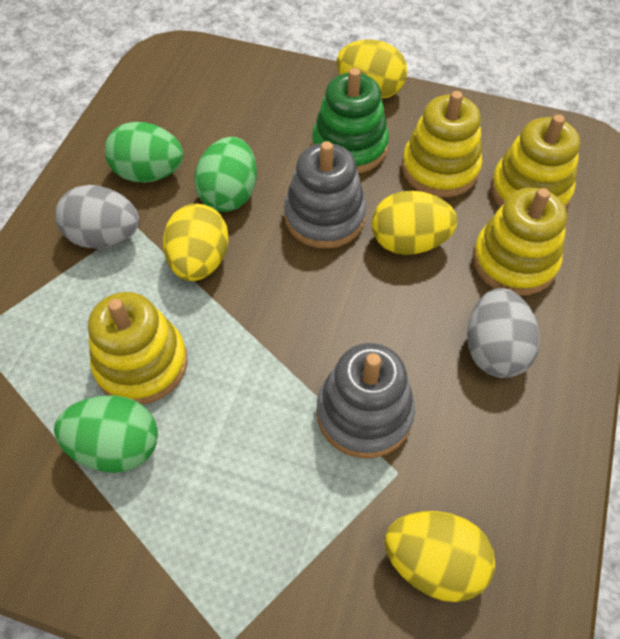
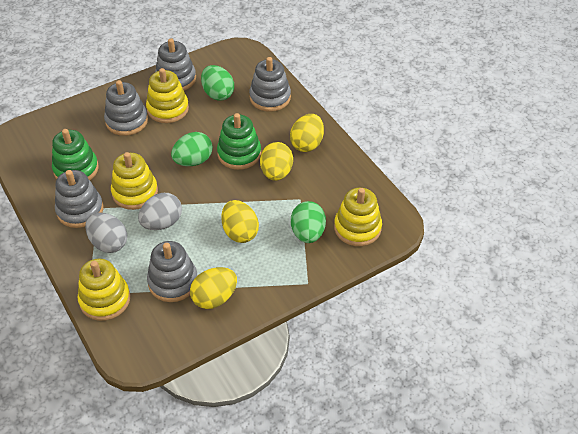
green stacking toy: 1 -> 2
grey stacking toy: 2 -> 5

